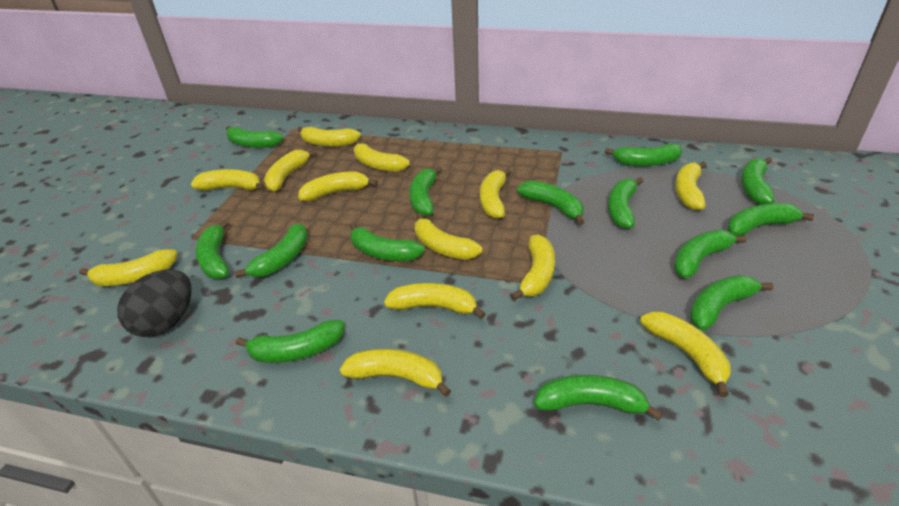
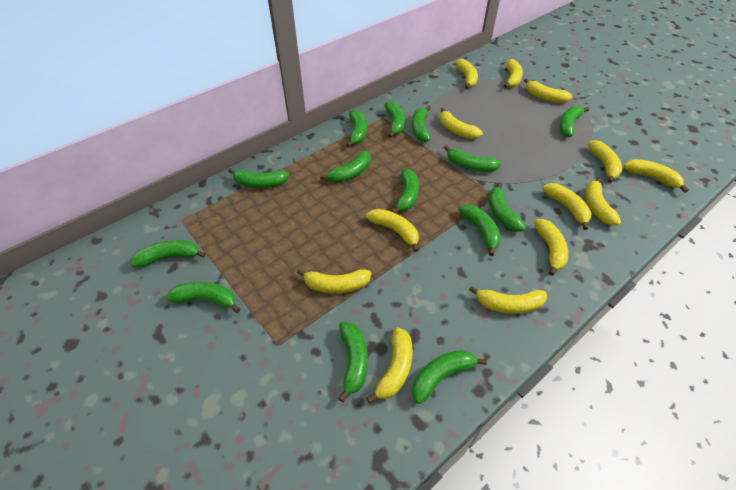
black egg: 1 -> 0

